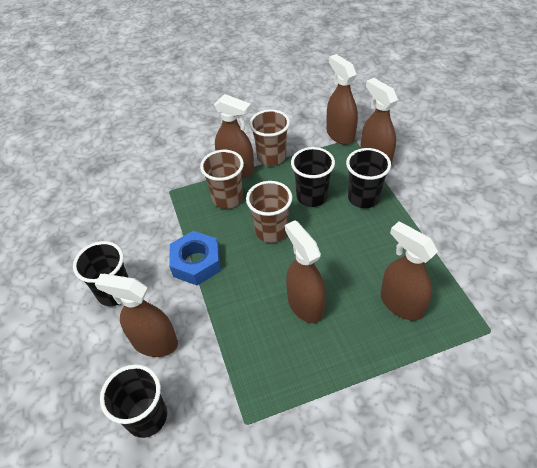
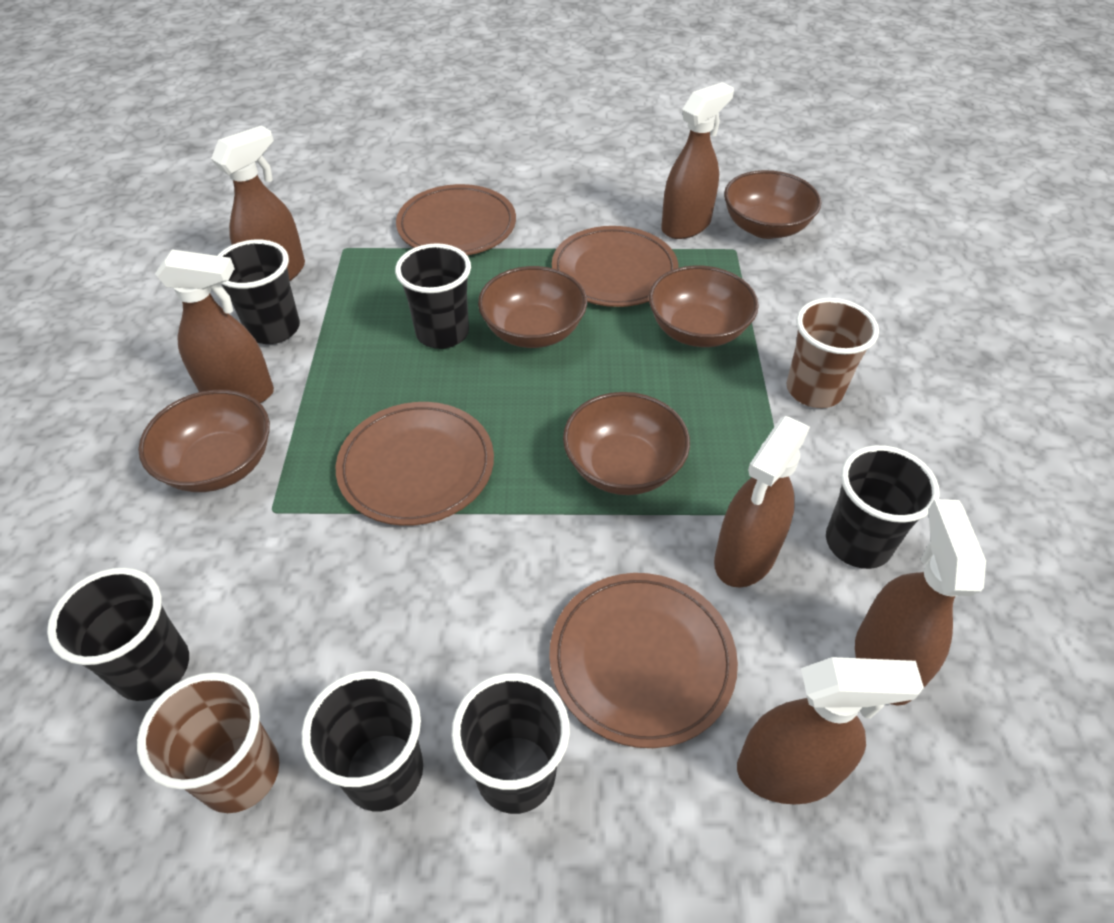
black cup: 4 -> 6
blue nut: 1 -> 0
brown bowl: 0 -> 5
brown cup: 3 -> 2
brown plate: 0 -> 4

